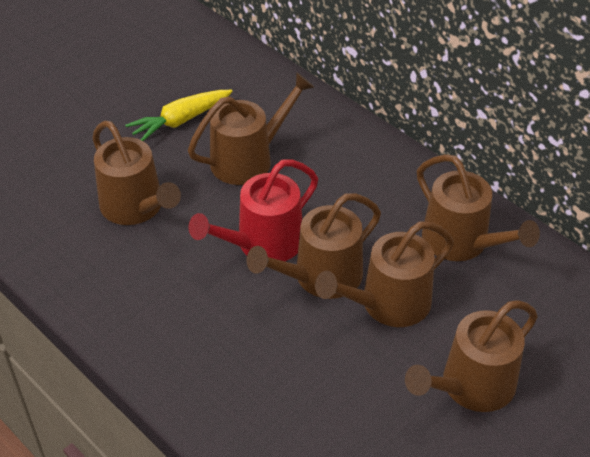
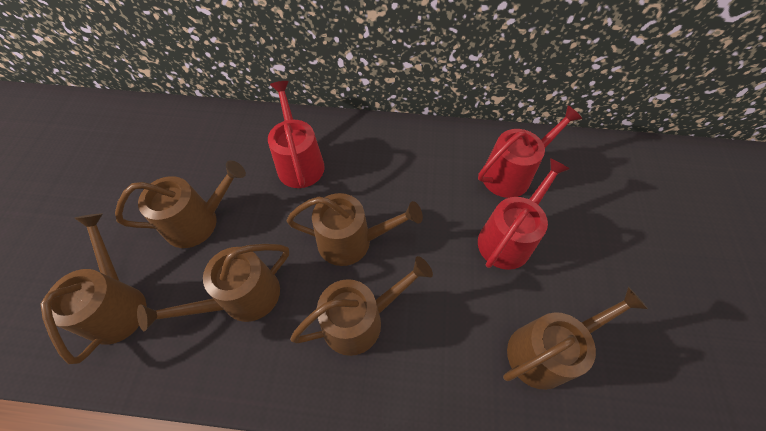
red watering can: 1 -> 3
yellow carrot: 1 -> 0

